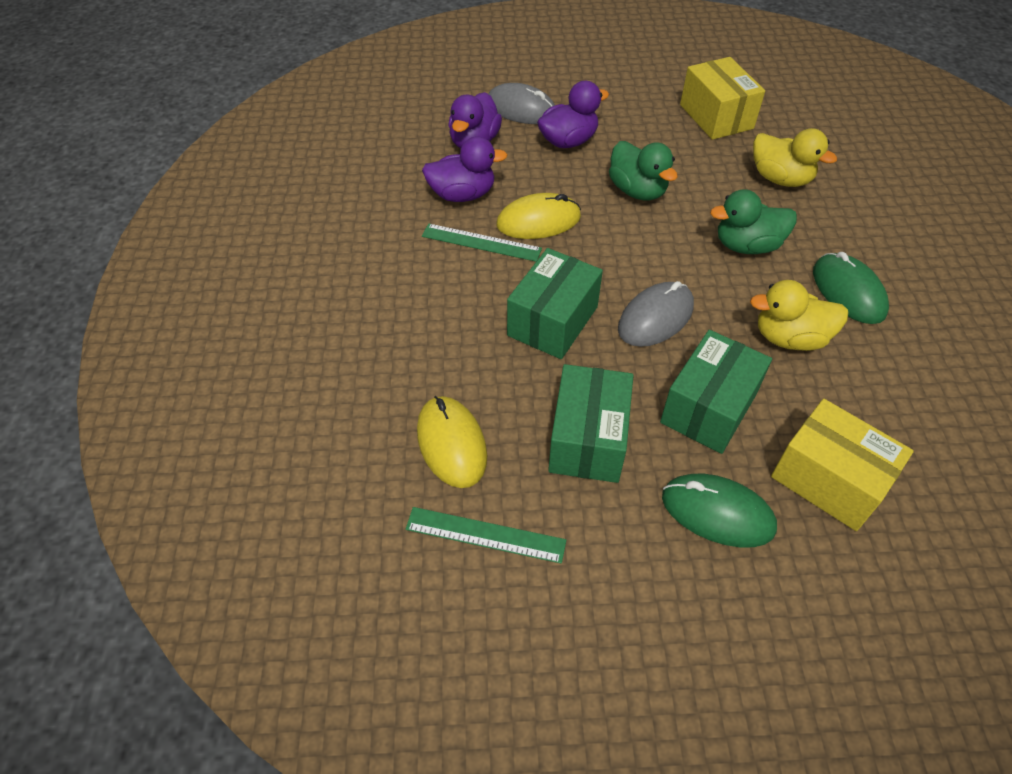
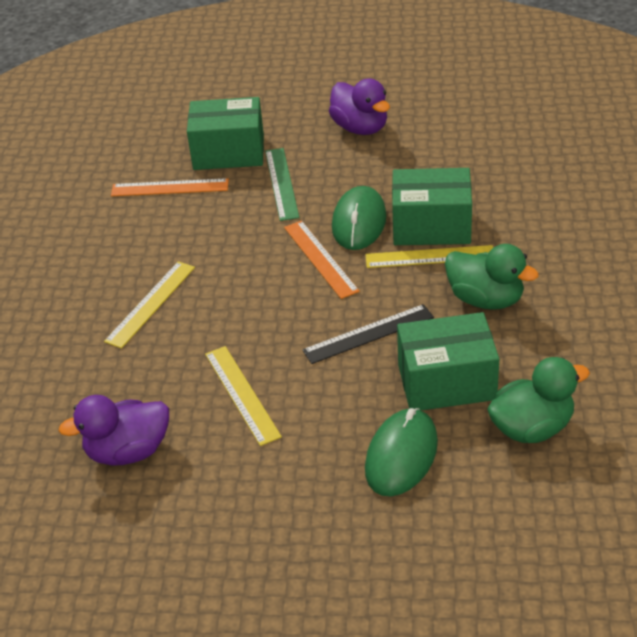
black ruler: 0 -> 1
green ruler: 2 -> 1
grey mouse: 2 -> 0
orange ruler: 0 -> 2
purple duck: 3 -> 2
yellow box: 2 -> 0
yellow duck: 2 -> 0
yellow mouse: 2 -> 0
yellow ruler: 0 -> 3

